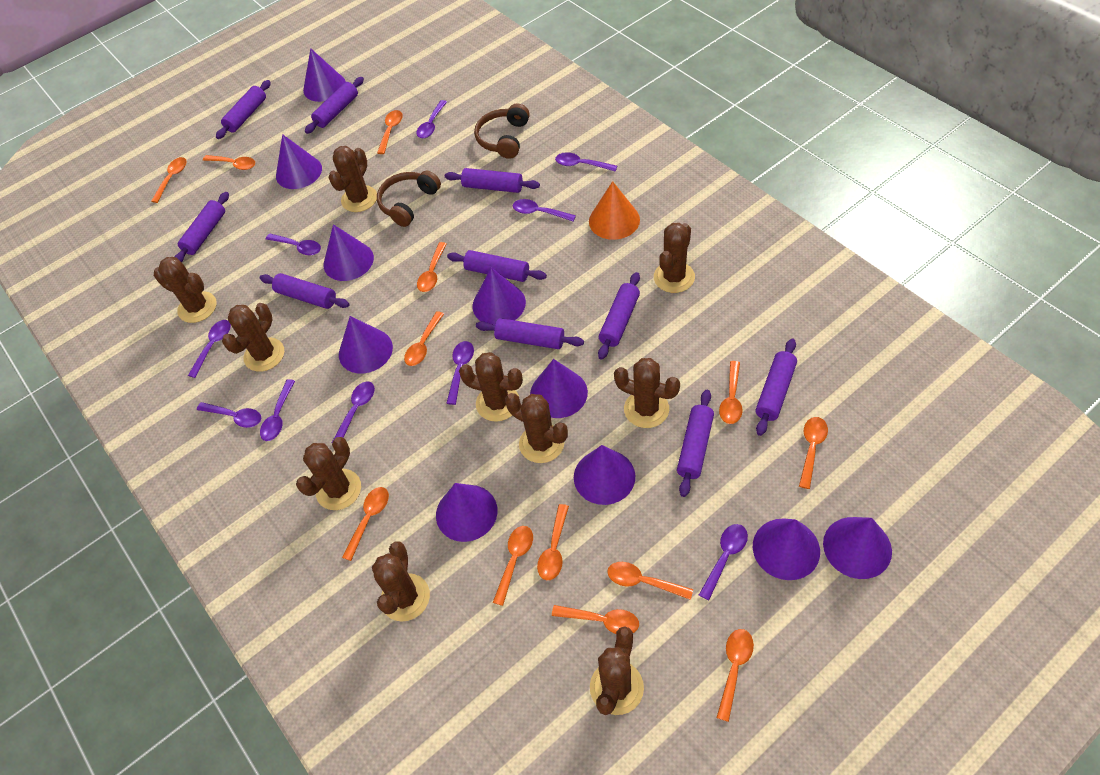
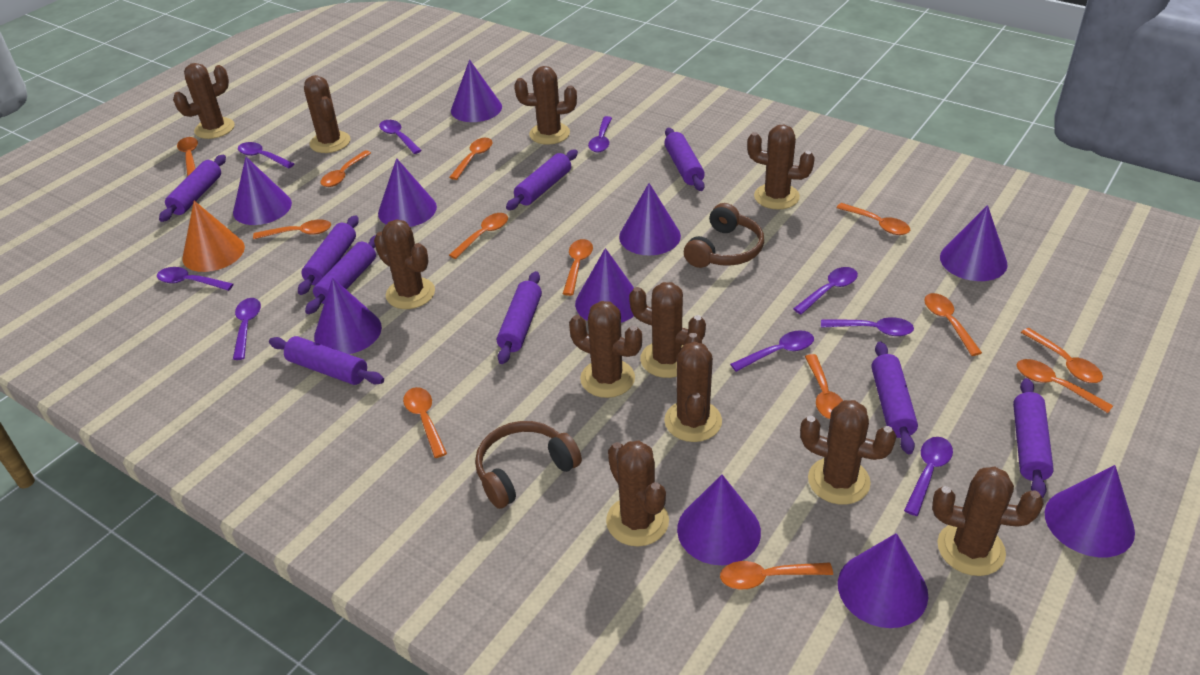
brown cactus: 10 -> 11
purple rolling pin: 10 -> 9
purple spoon: 10 -> 9

